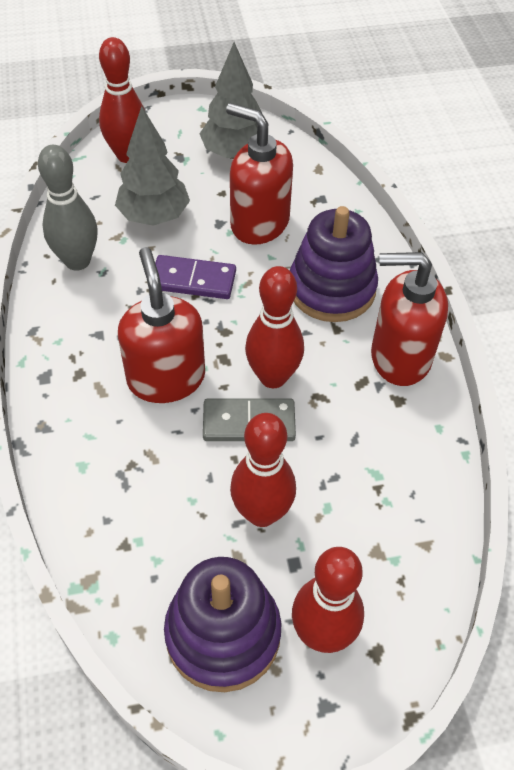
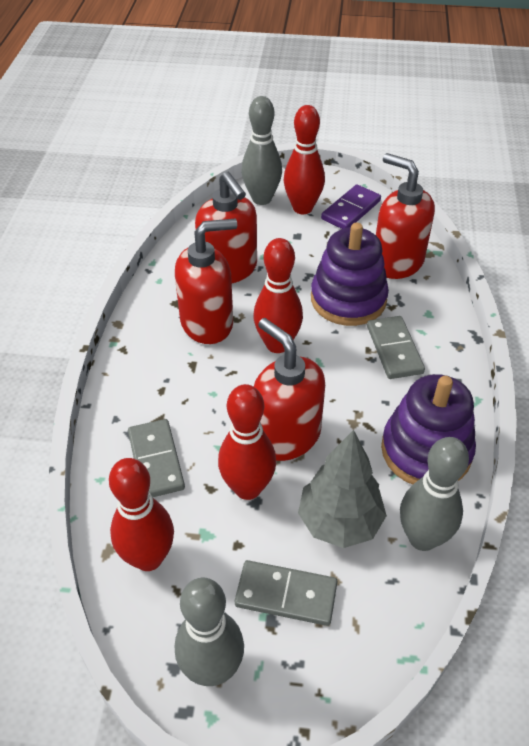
grey bowling pin: 1 -> 3
grey domino: 1 -> 3
grey tree: 2 -> 1
red soap dispenser: 3 -> 4

